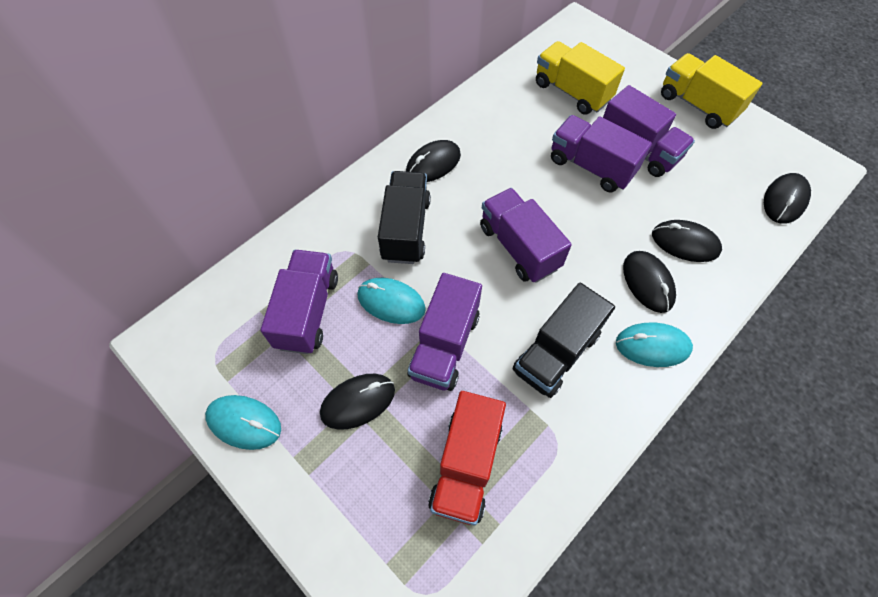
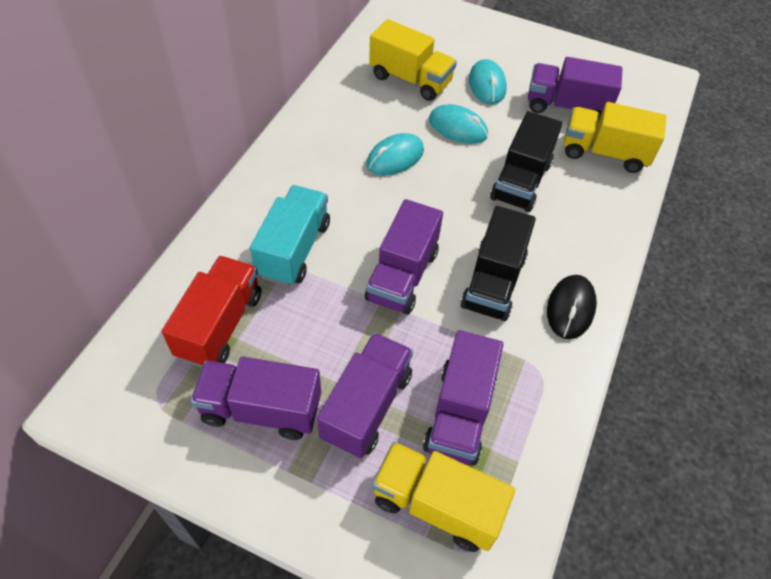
black mouse: 5 -> 1
turquoise truck: 0 -> 1
yellow truck: 2 -> 3

